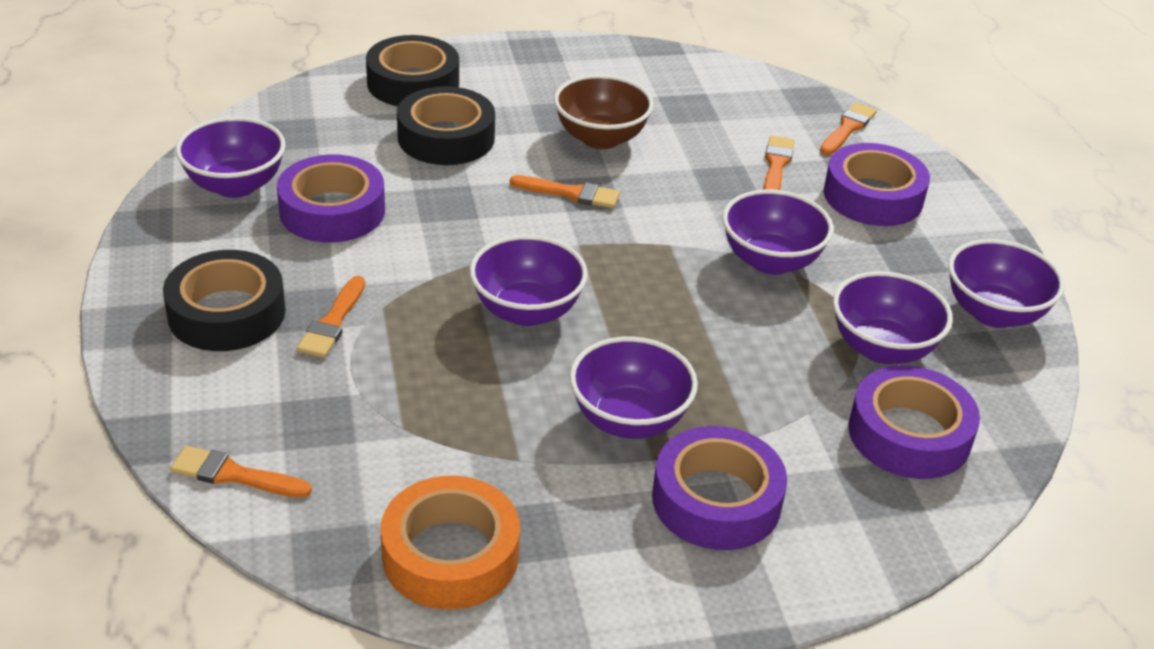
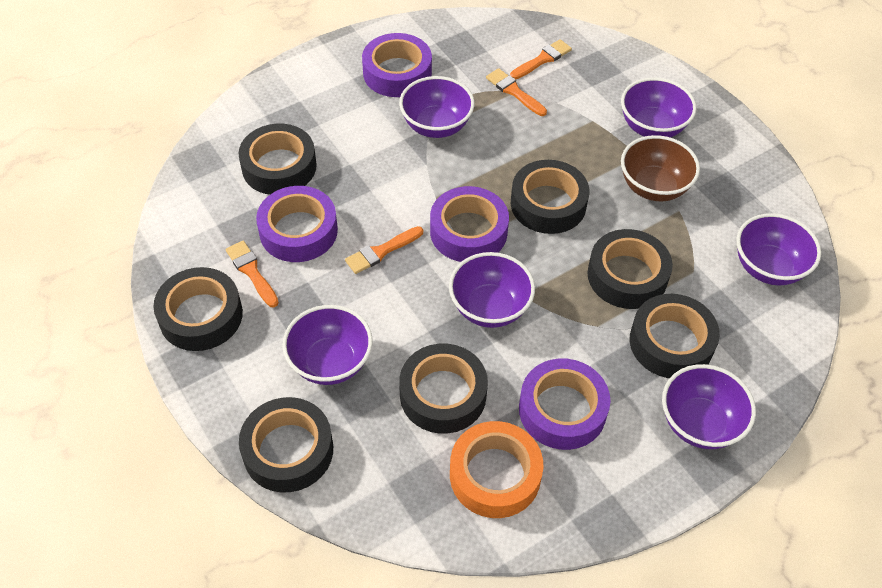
black tape: 3 -> 7
orange brush: 5 -> 4

